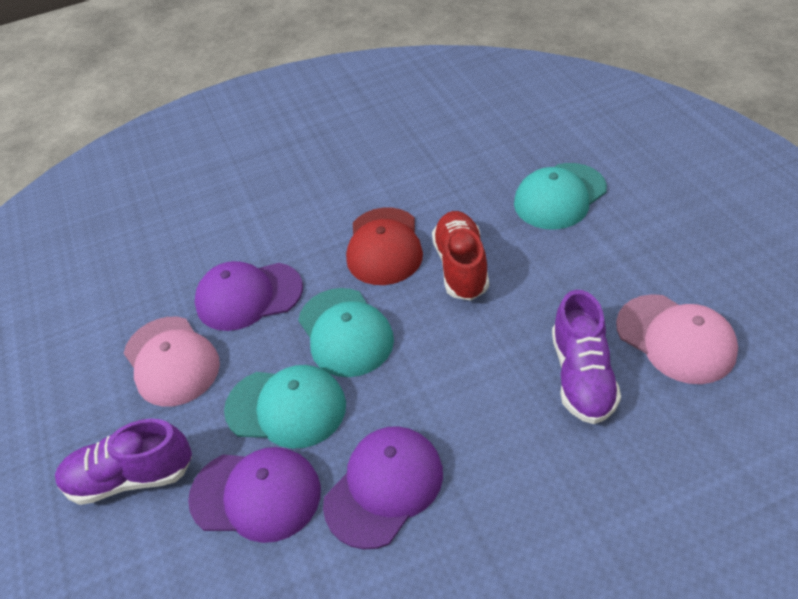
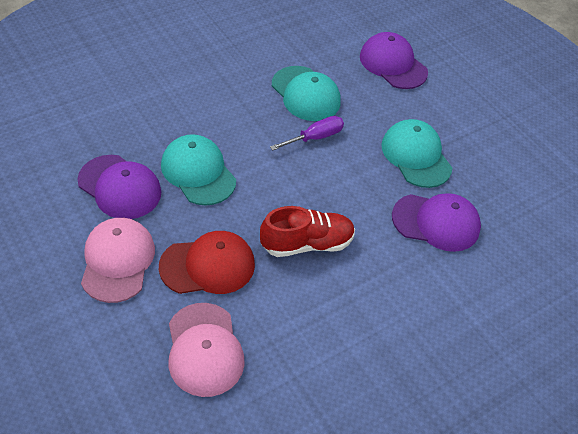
purple screwdriver: 0 -> 1
purple shoe: 2 -> 0

